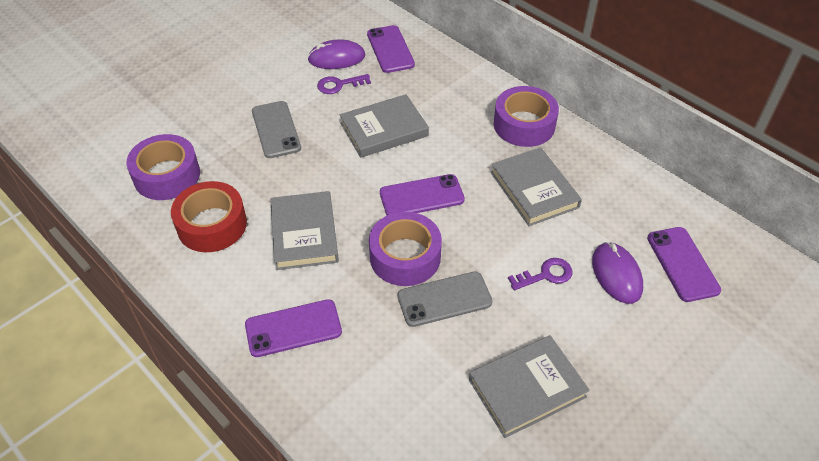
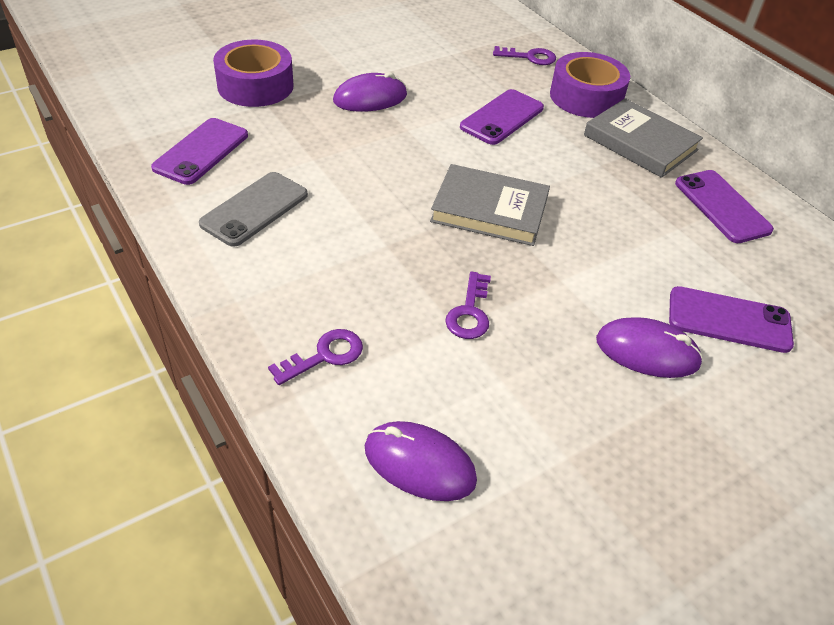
grey book: 4 -> 2
grey phone: 2 -> 1
purple key: 2 -> 3
purple mouse: 2 -> 3
purple tape: 3 -> 2
red tape: 1 -> 0

